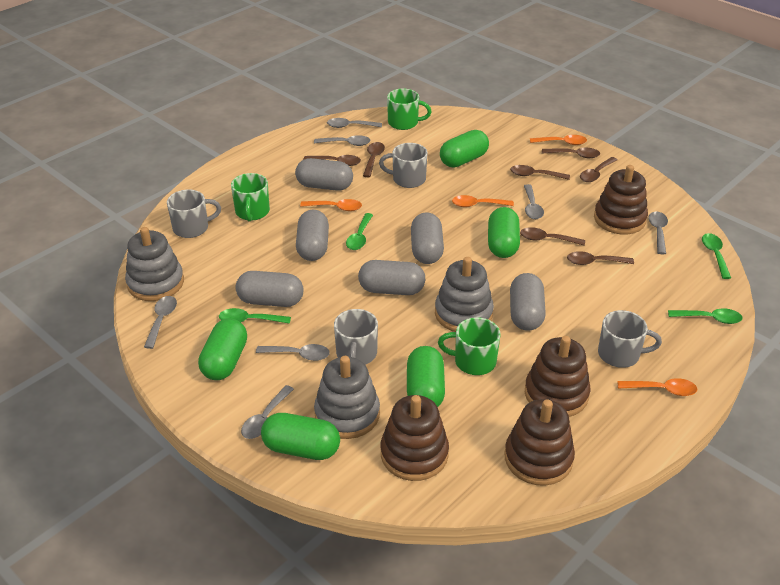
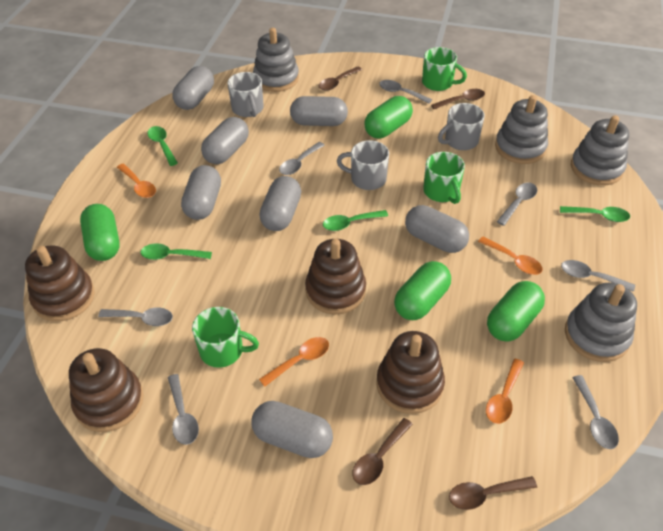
brown spoon: 7 -> 4
green capsule: 5 -> 4
grey capsule: 6 -> 7
grey mug: 4 -> 3
grey stacking toy: 3 -> 4

